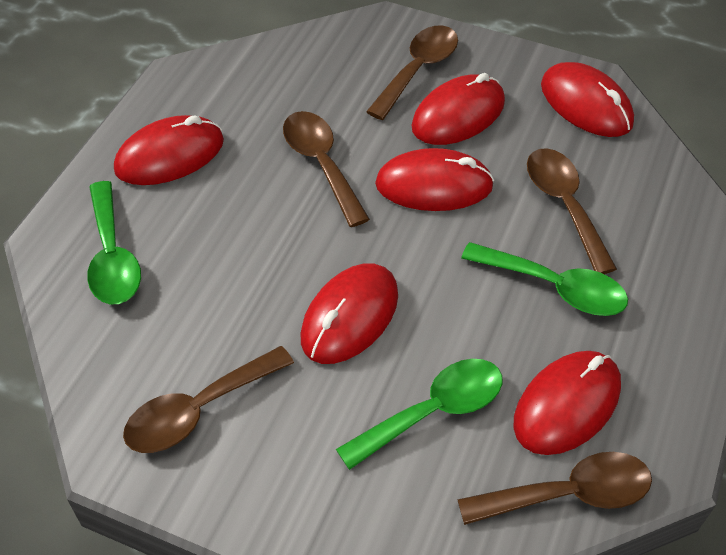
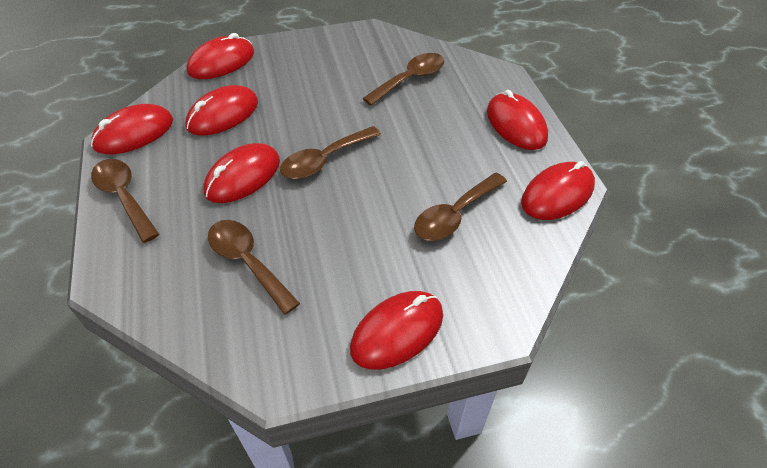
green spoon: 3 -> 0
red mouse: 6 -> 7

